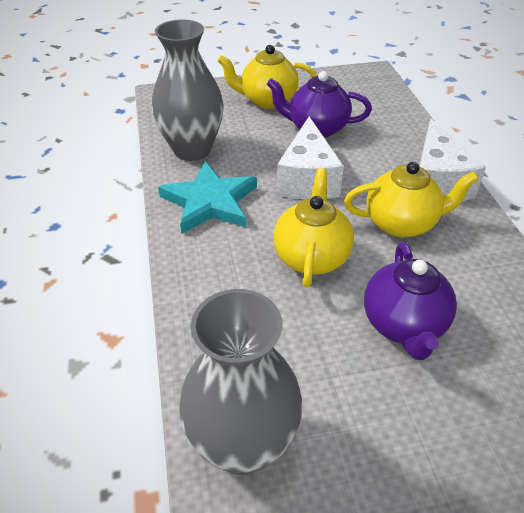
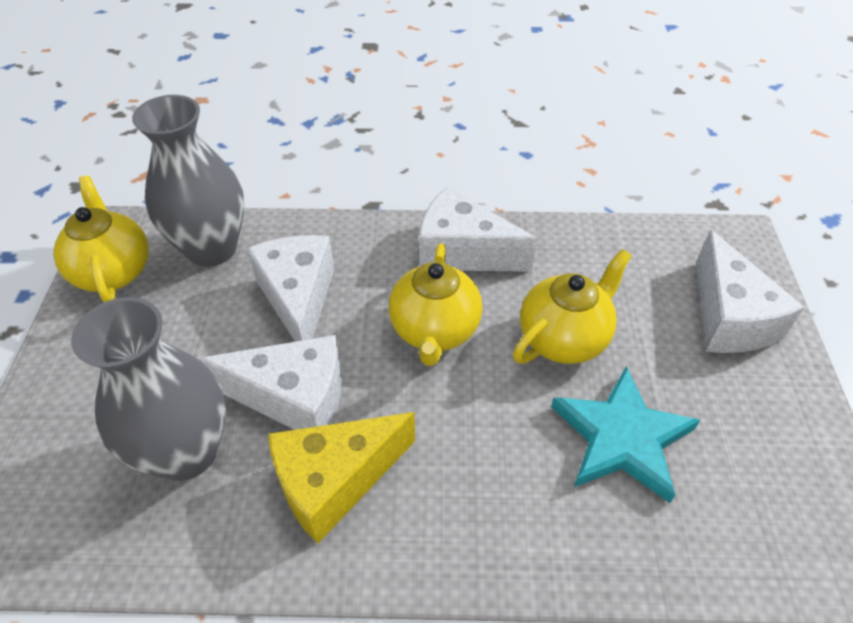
purple teapot: 2 -> 0
white cheese: 2 -> 4
yellow cheese: 0 -> 1

